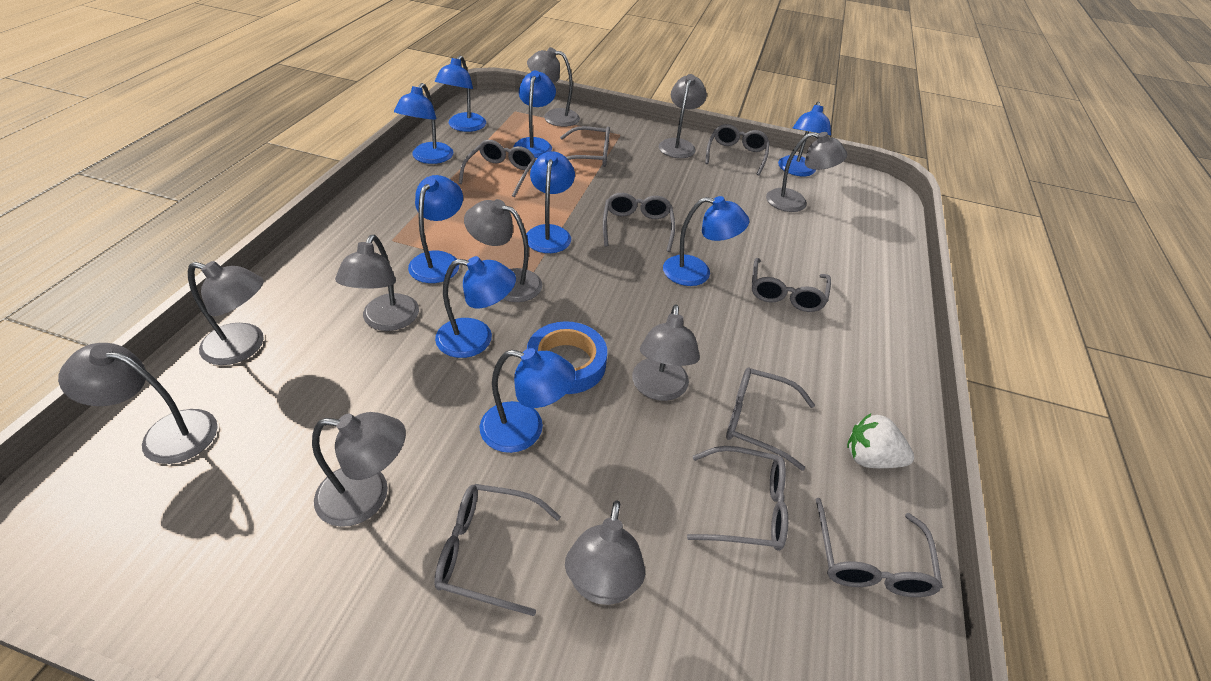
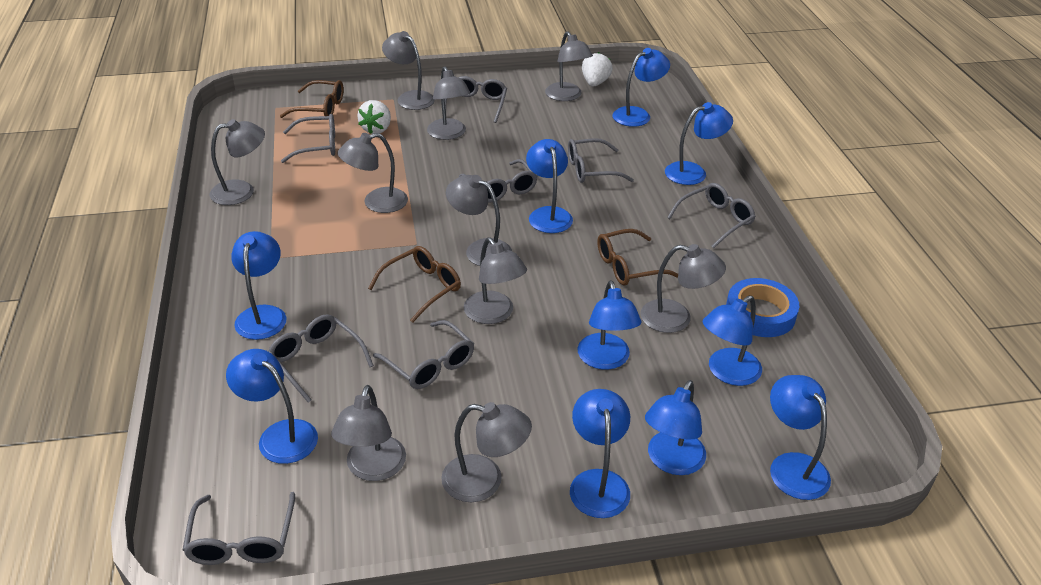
blue lamp: 9 -> 10
brown glasses: 0 -> 3
grey glasses: 9 -> 8
white strawberry: 1 -> 2

